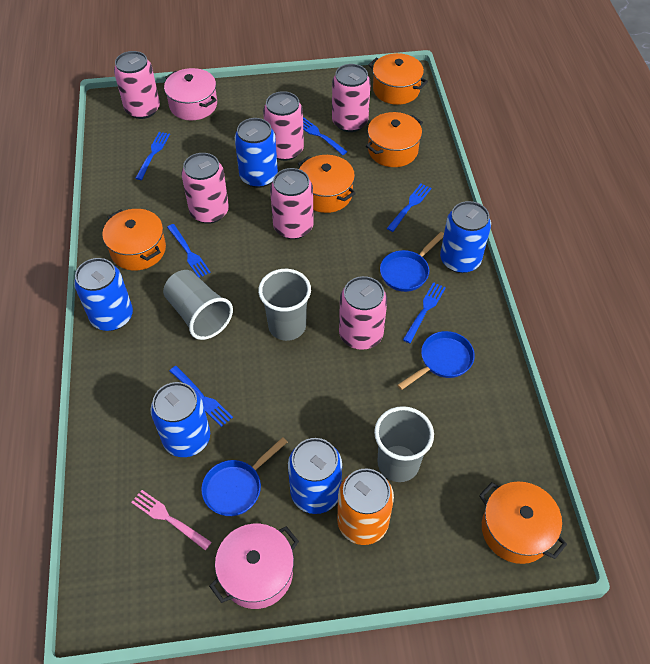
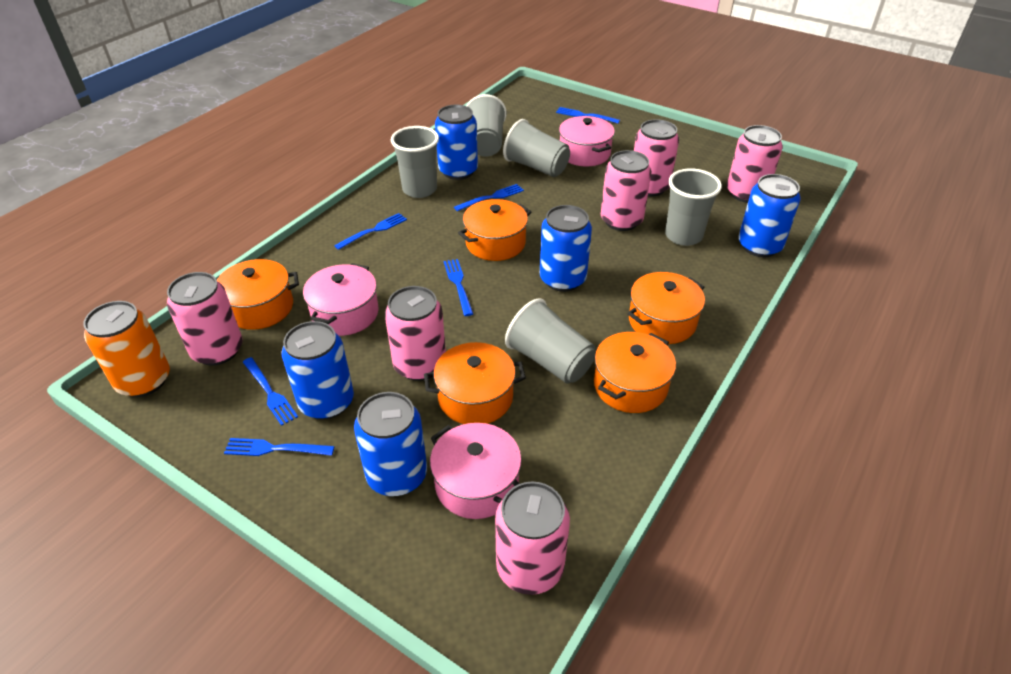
blue pan: 3 -> 0
grey cup: 3 -> 5
pink fork: 1 -> 0
pink pot: 2 -> 3

